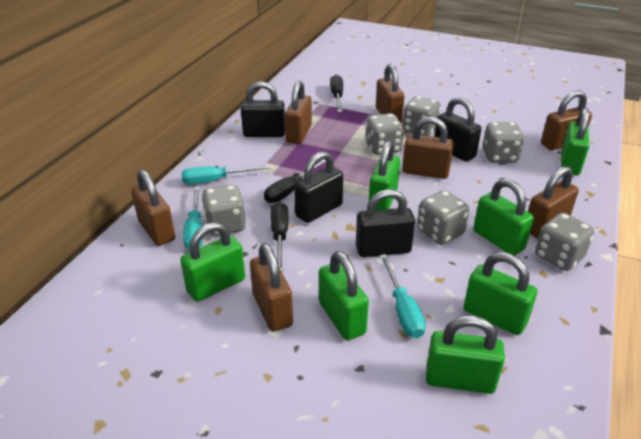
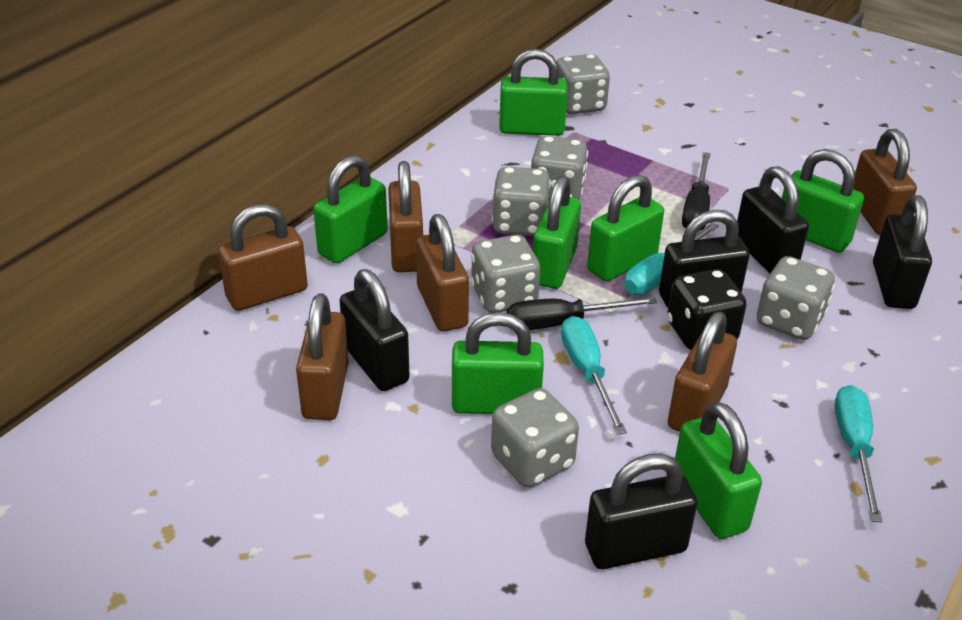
black dice: 0 -> 1
black padlock: 4 -> 5
black screwdriver: 3 -> 2
brown padlock: 7 -> 6

